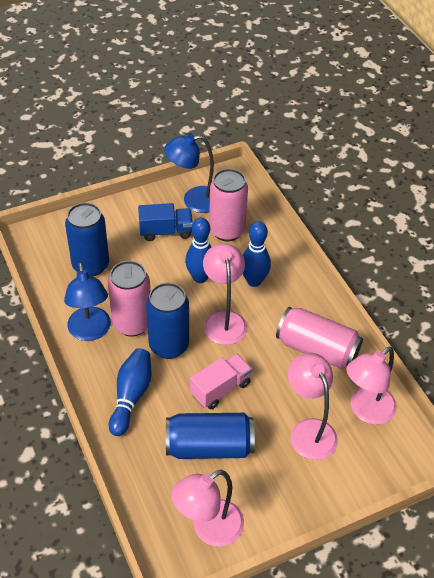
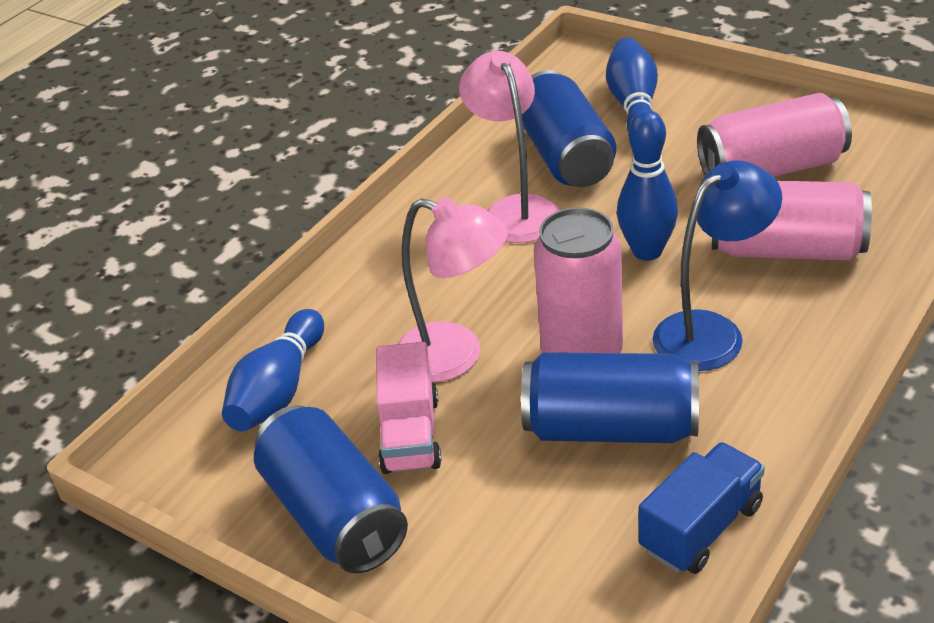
blue lamp: 2 -> 1
pink lamp: 4 -> 2

